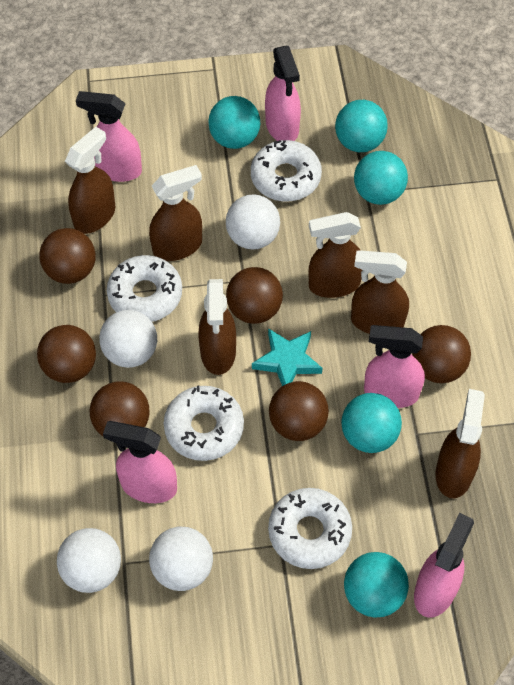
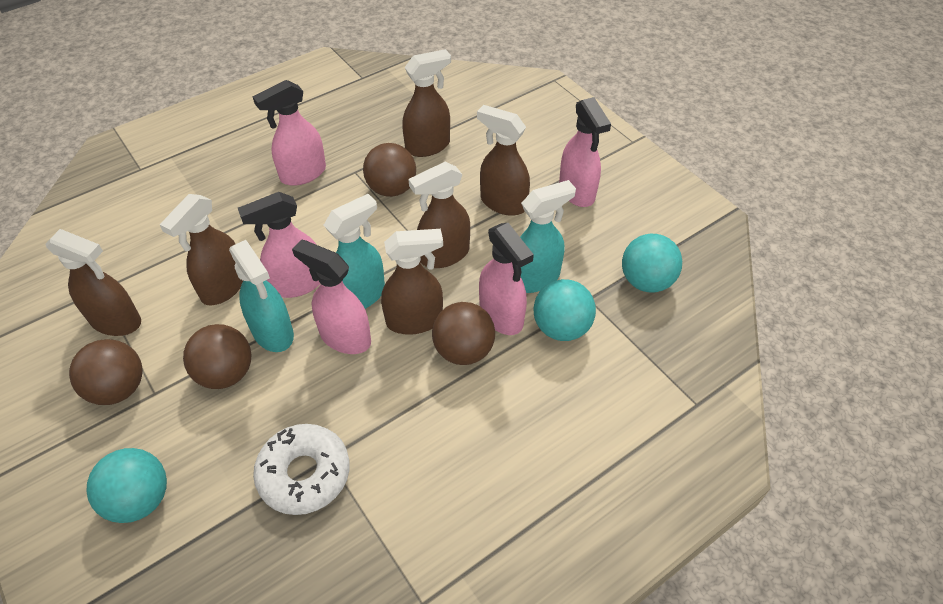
brown ball: 6 -> 4
turquoise ball: 5 -> 3
turquoise spray bottle: 0 -> 3
turquoise star: 1 -> 0
white ball: 4 -> 0
white donut: 4 -> 1

